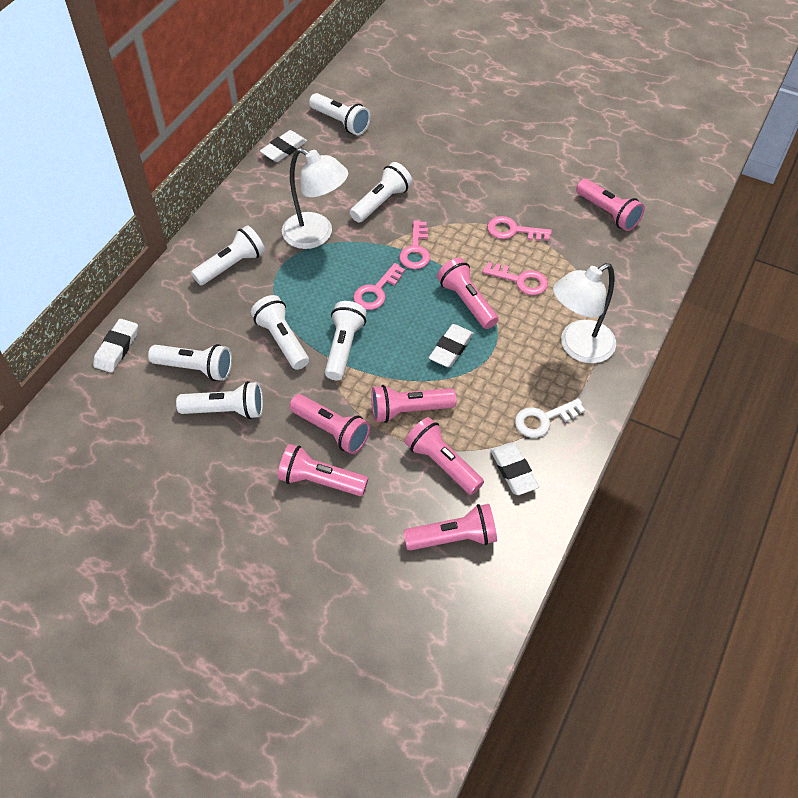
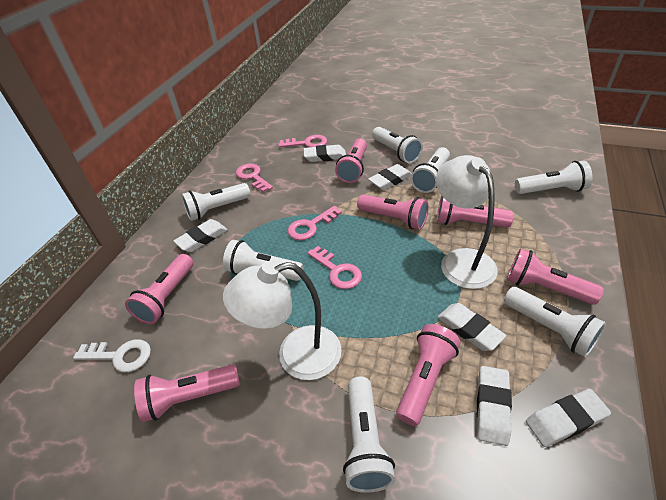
white eraser: 4 -> 6

